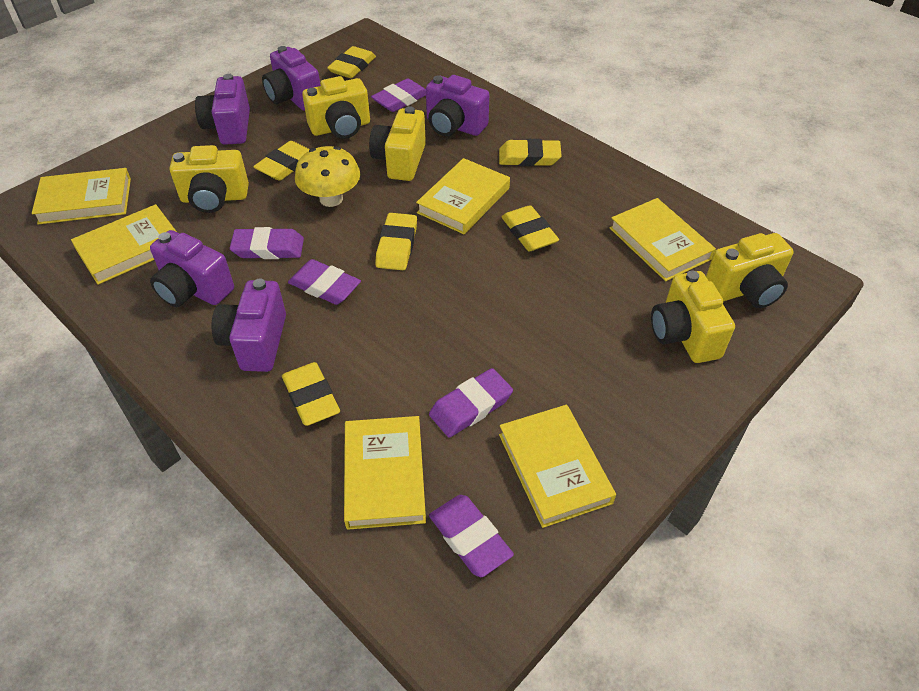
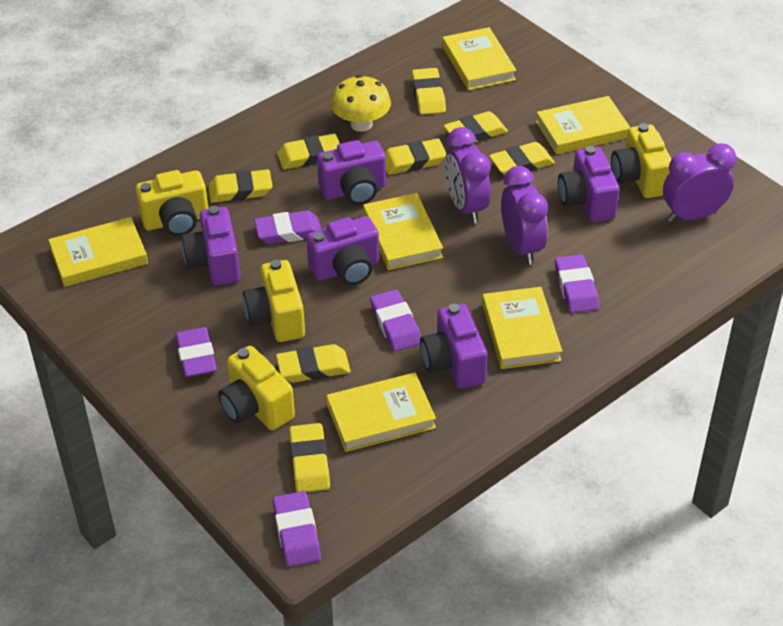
purple clock: 0 -> 3
yellow camera: 5 -> 4
yellow eraser: 6 -> 8

